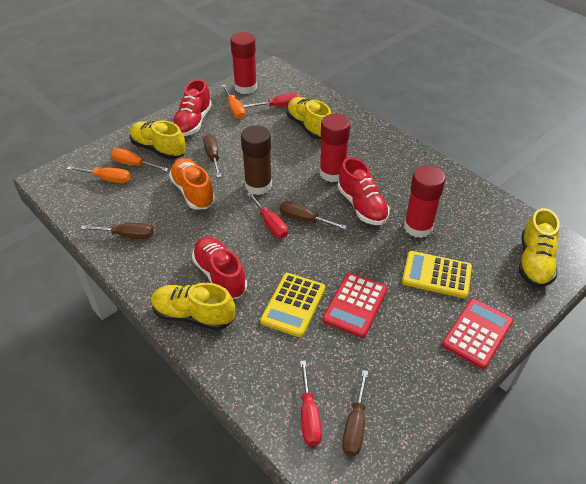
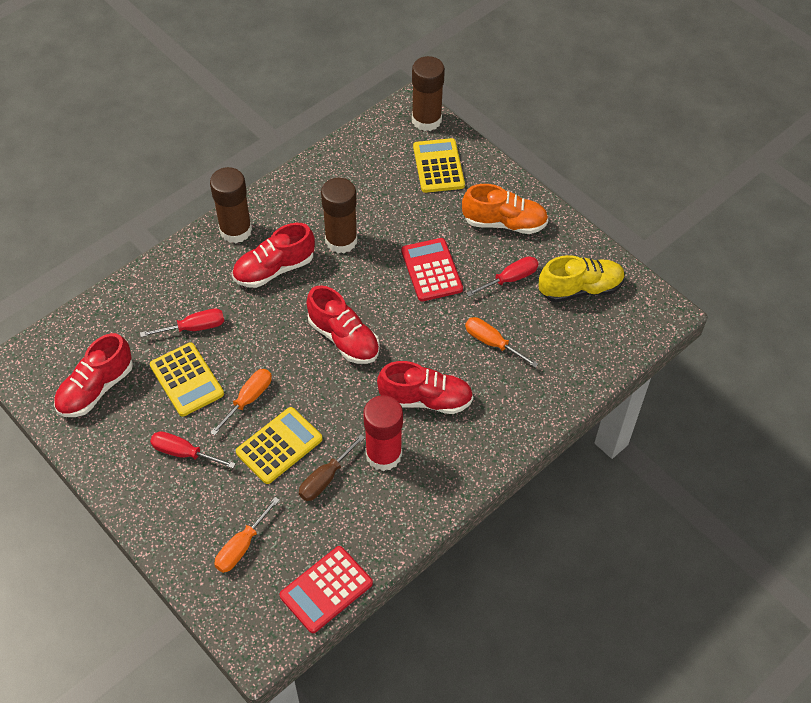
brown glue stick: 1 -> 3
brown screwdriver: 4 -> 1
red glue stick: 3 -> 1
red shoe: 3 -> 4
yellow calculator: 2 -> 3
yellow shoe: 4 -> 1

